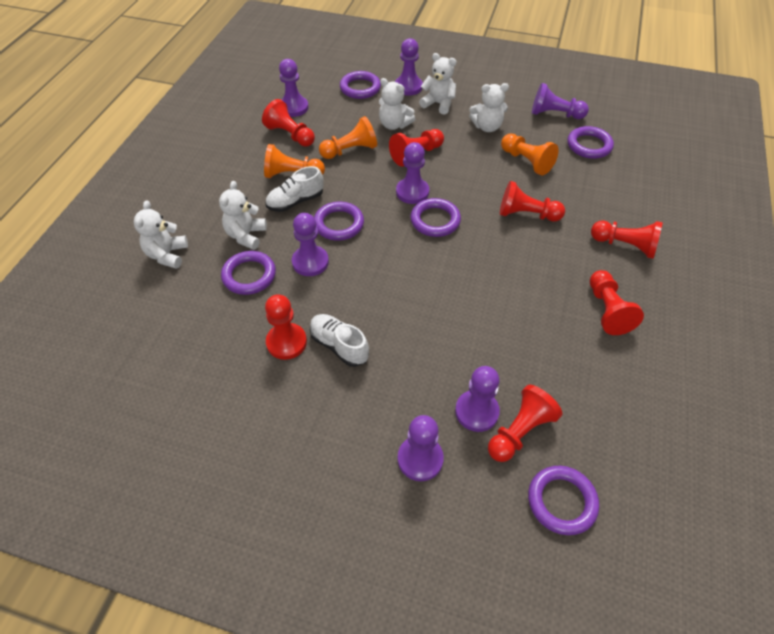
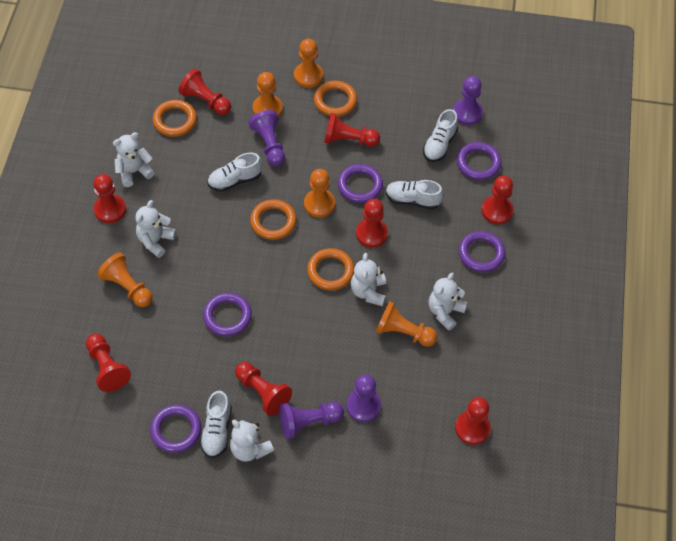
orange pawn: 3 -> 5
orange ring: 0 -> 4
purple pawn: 7 -> 4
purple ring: 6 -> 5
red pawn: 7 -> 8
white shoe: 2 -> 4

